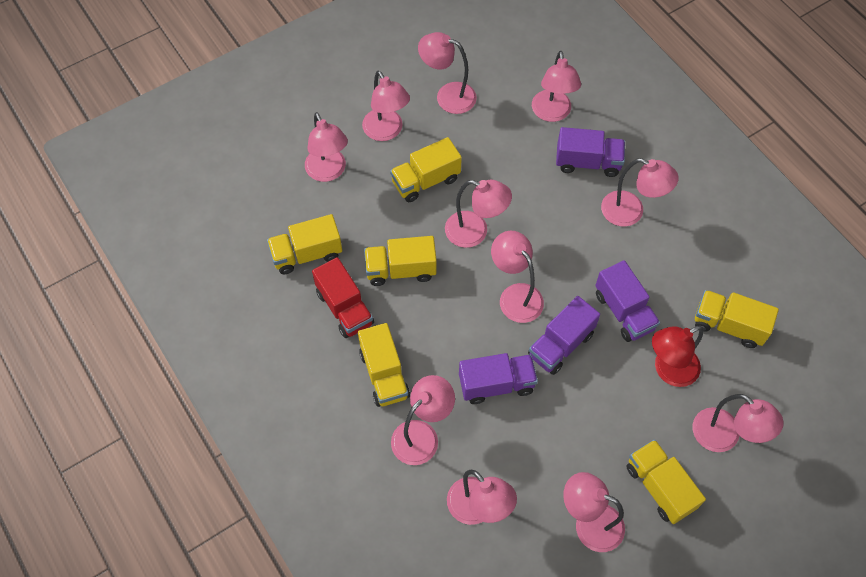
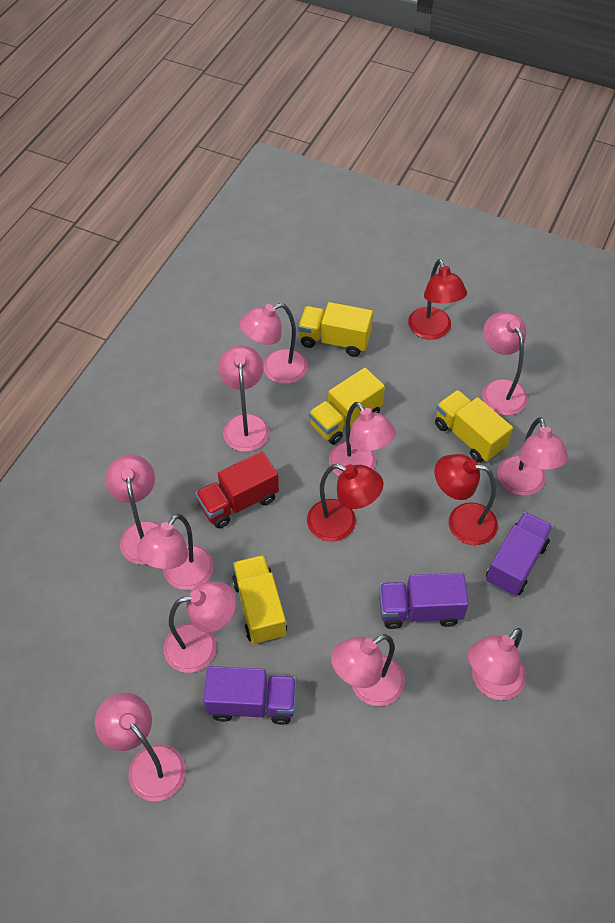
purple truck: 4 -> 3
red lamp: 1 -> 3
yellow truck: 6 -> 4

